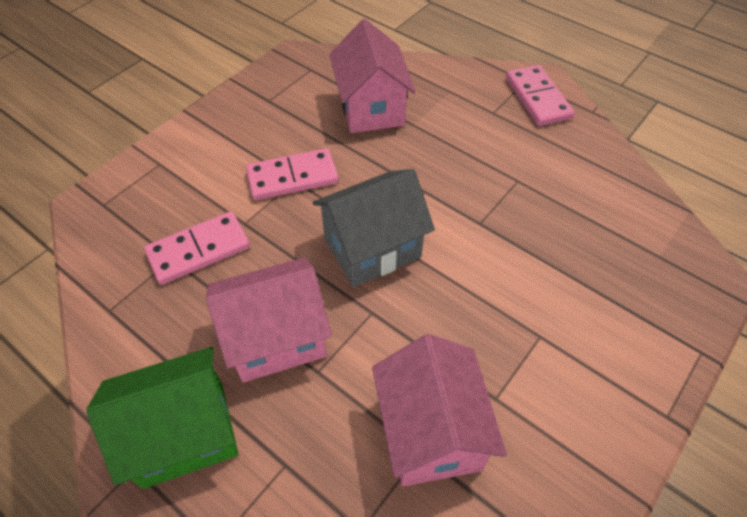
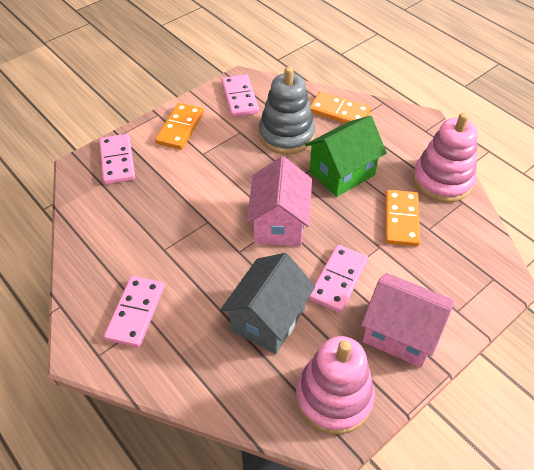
grey stacking toy: 0 -> 1
orange domino: 0 -> 3
pink domino: 3 -> 4
pink house: 3 -> 2
pink stacking toy: 0 -> 2

